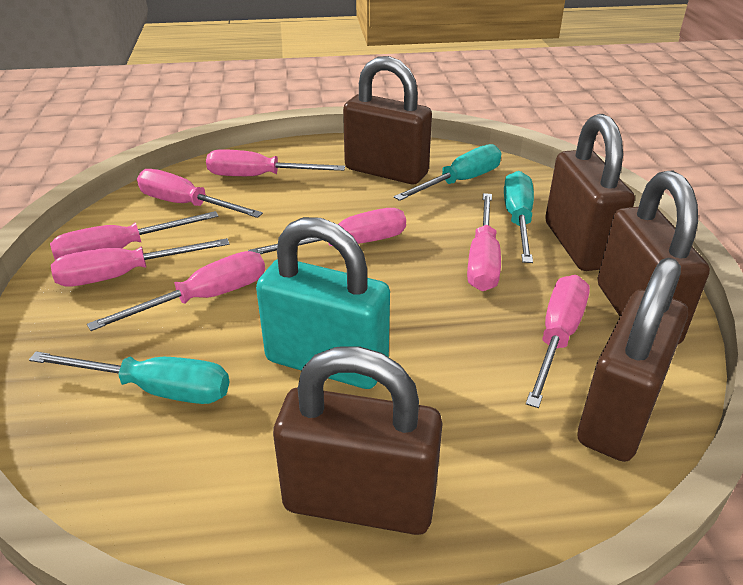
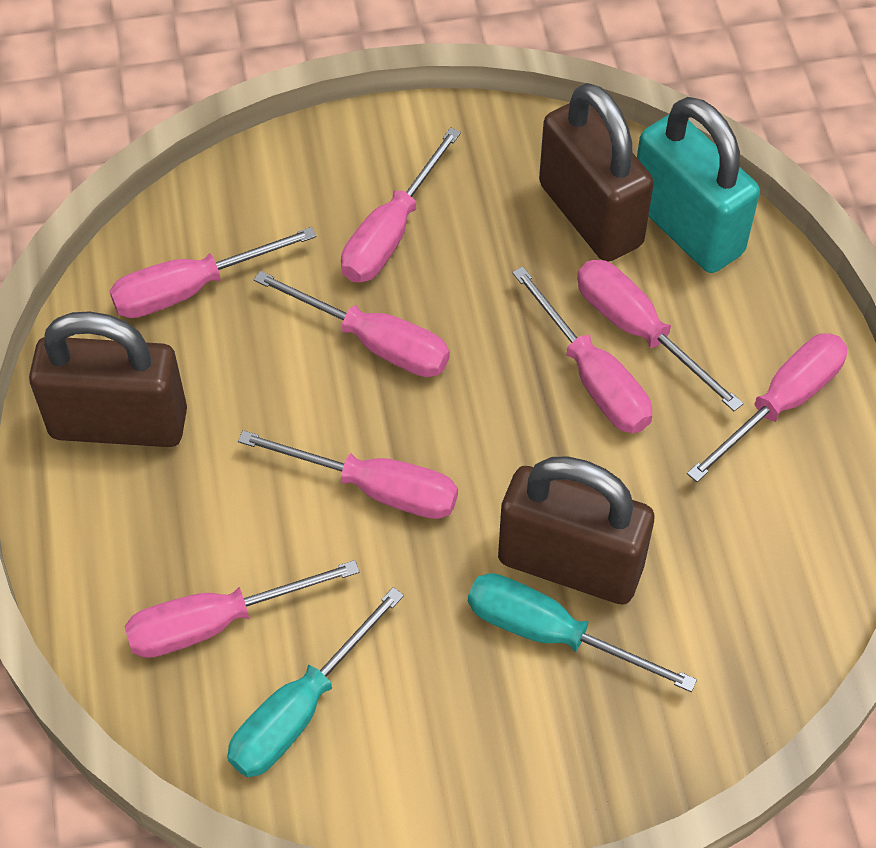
brown padlock: 5 -> 3
turquoise screwdriver: 3 -> 2

